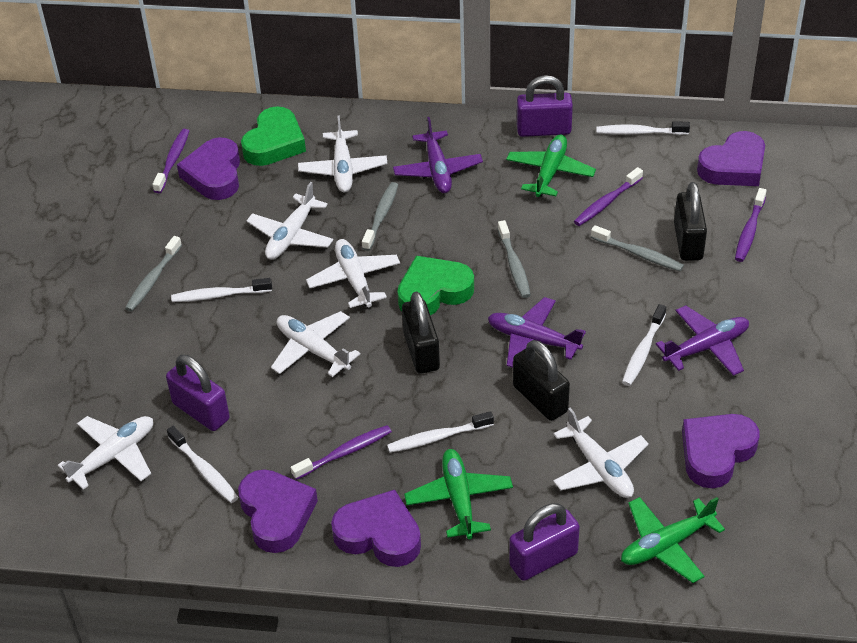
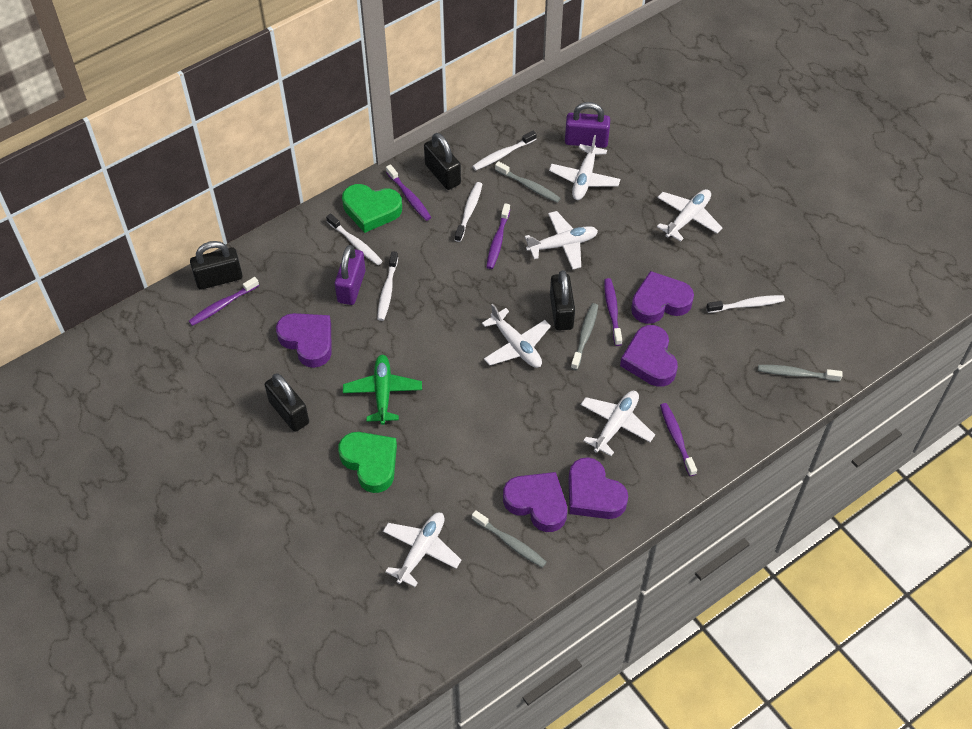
black padlock: 3 -> 4
green plane: 3 -> 1
purple padlock: 3 -> 2
purple plane: 3 -> 0
purple toothbrush: 4 -> 5

